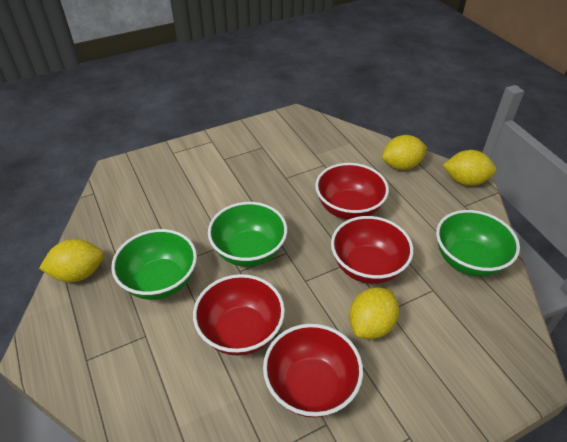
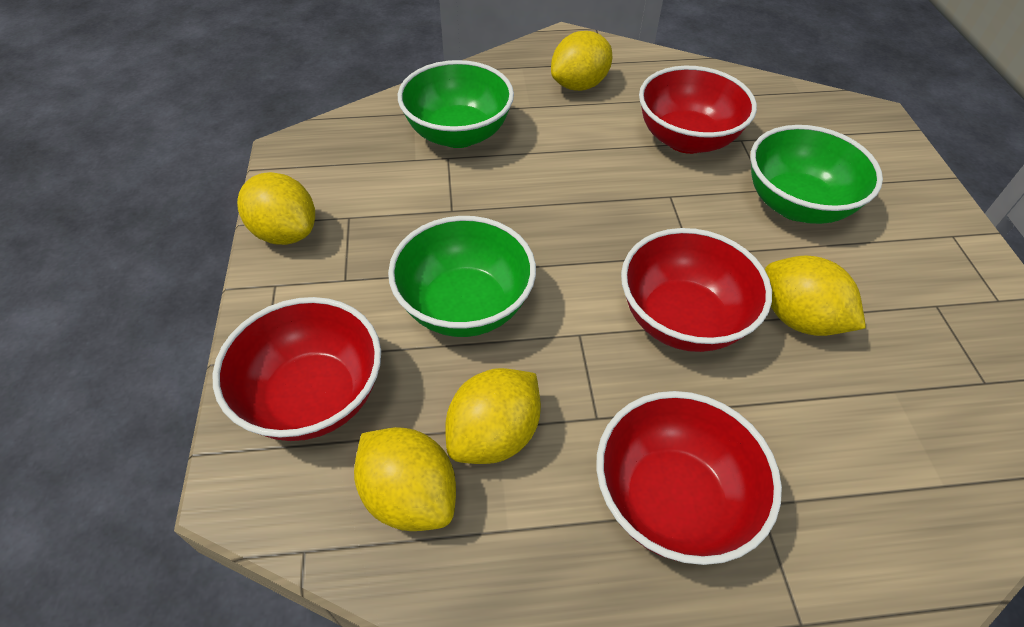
yellow lemon: 4 -> 5

